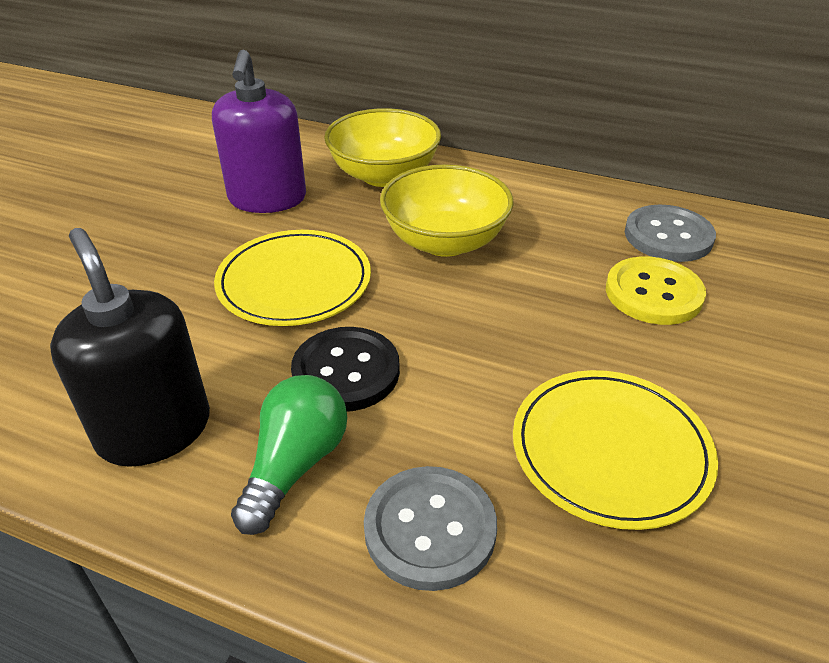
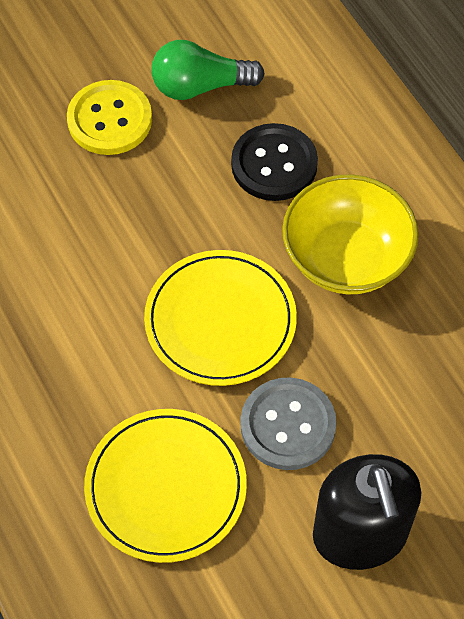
grey button: 2 -> 1
purple soap dispenser: 1 -> 0
yellow bowl: 2 -> 1

